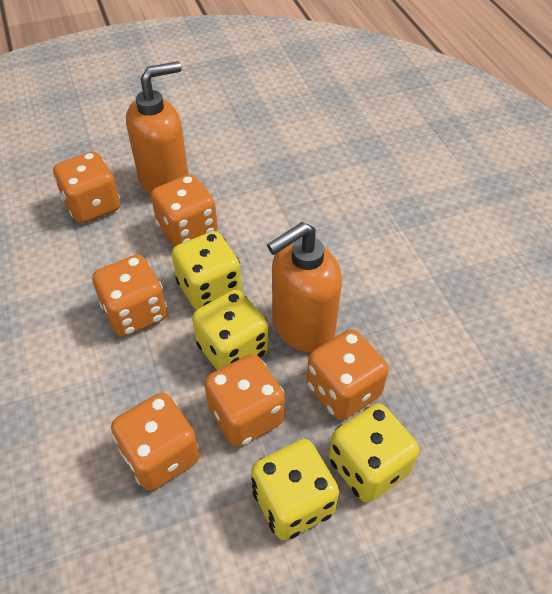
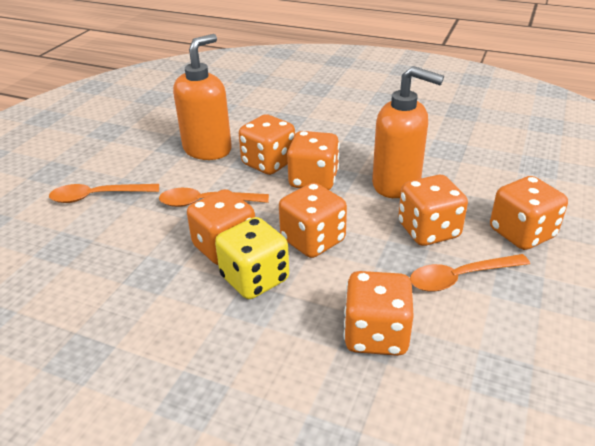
orange dice: 6 -> 7
orange spoon: 0 -> 3
yellow dice: 4 -> 1

